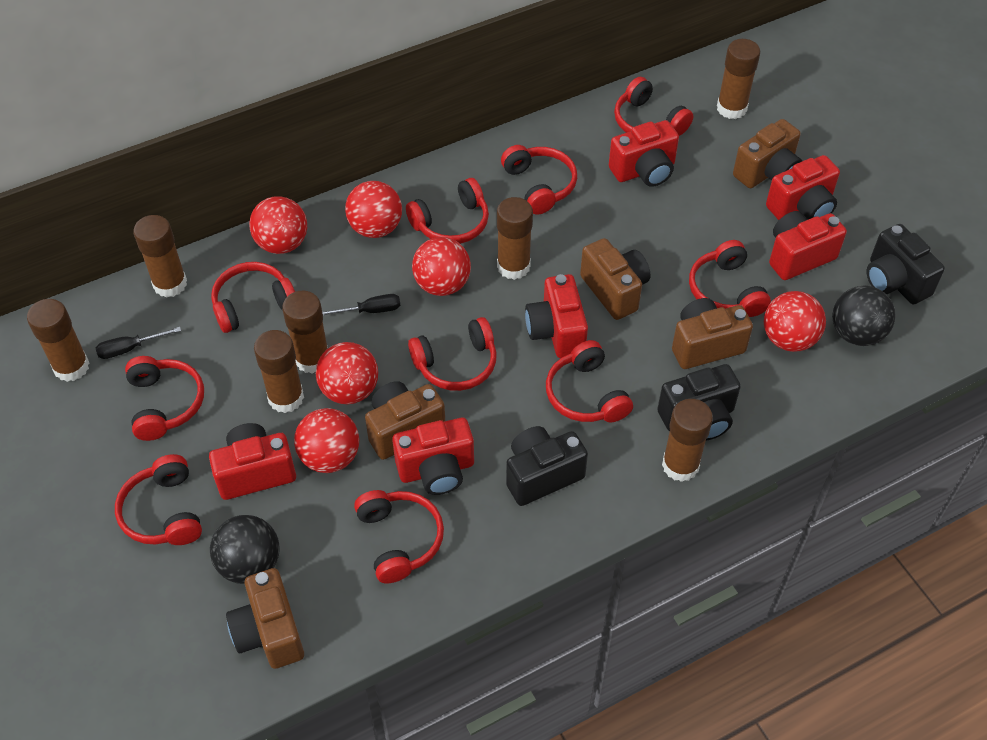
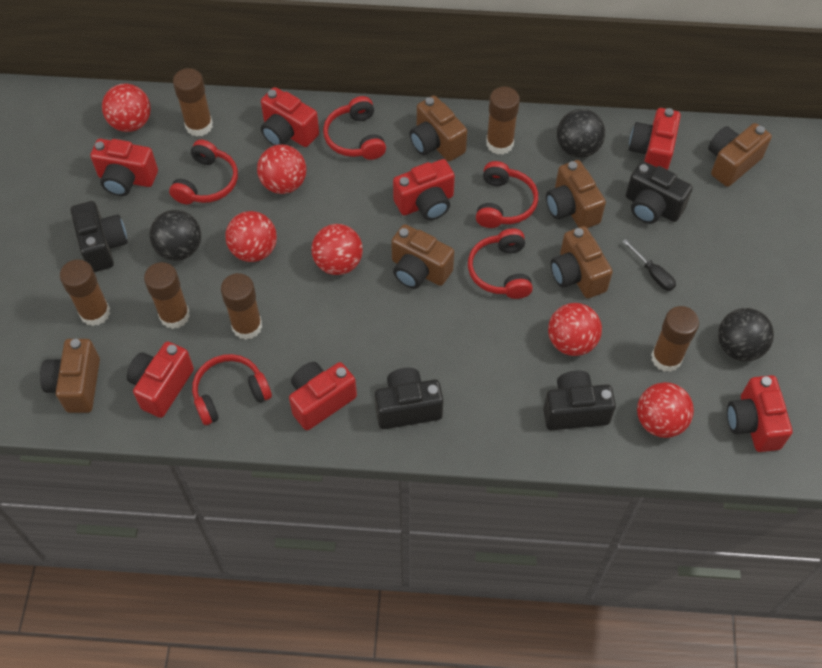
black ball: 2 -> 3
black camera: 3 -> 4
black screwdriver: 2 -> 1
brown camera: 5 -> 6
brown glue stick: 7 -> 6
red camera: 6 -> 7
red headphones: 10 -> 5

